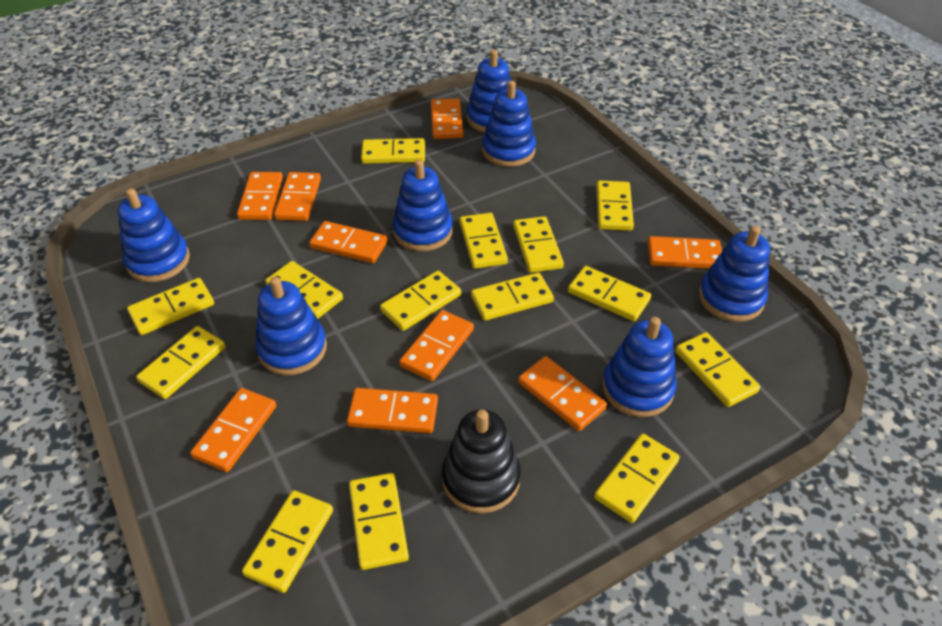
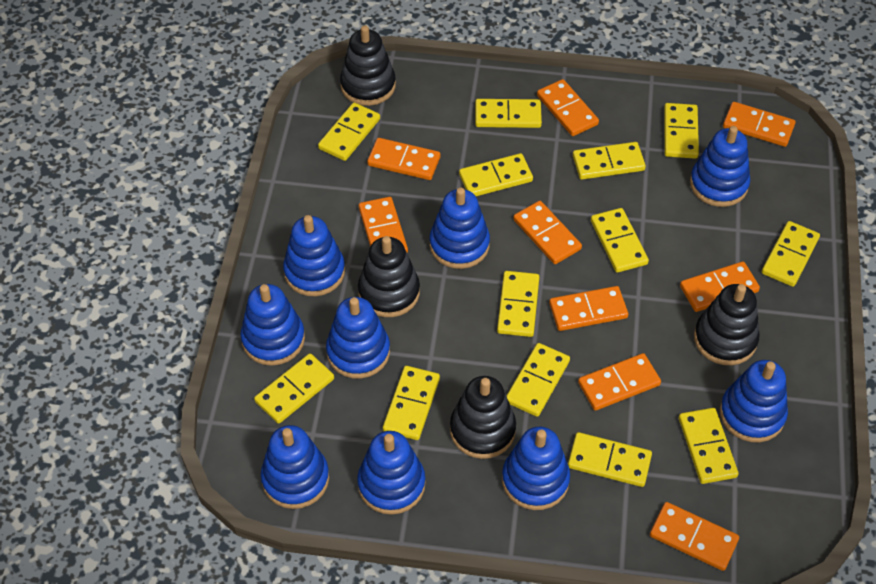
black stacking toy: 1 -> 4
blue stacking toy: 7 -> 9
yellow domino: 14 -> 13

